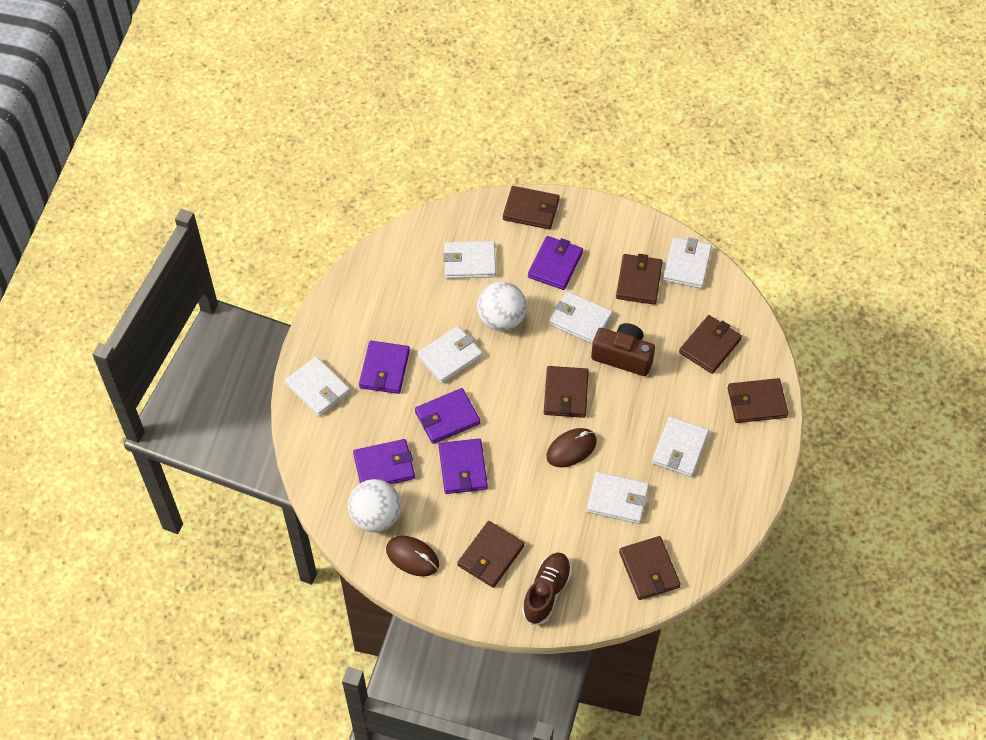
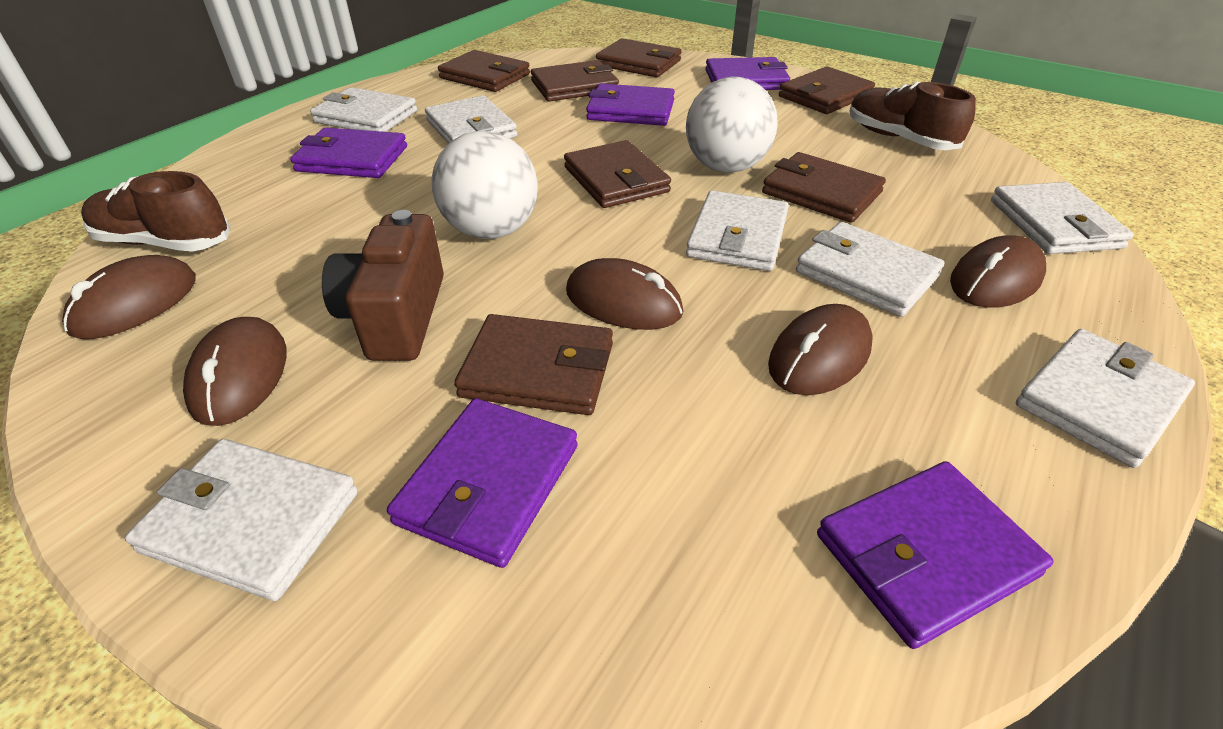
brown mouse: 2 -> 5
brown shoe: 1 -> 2

